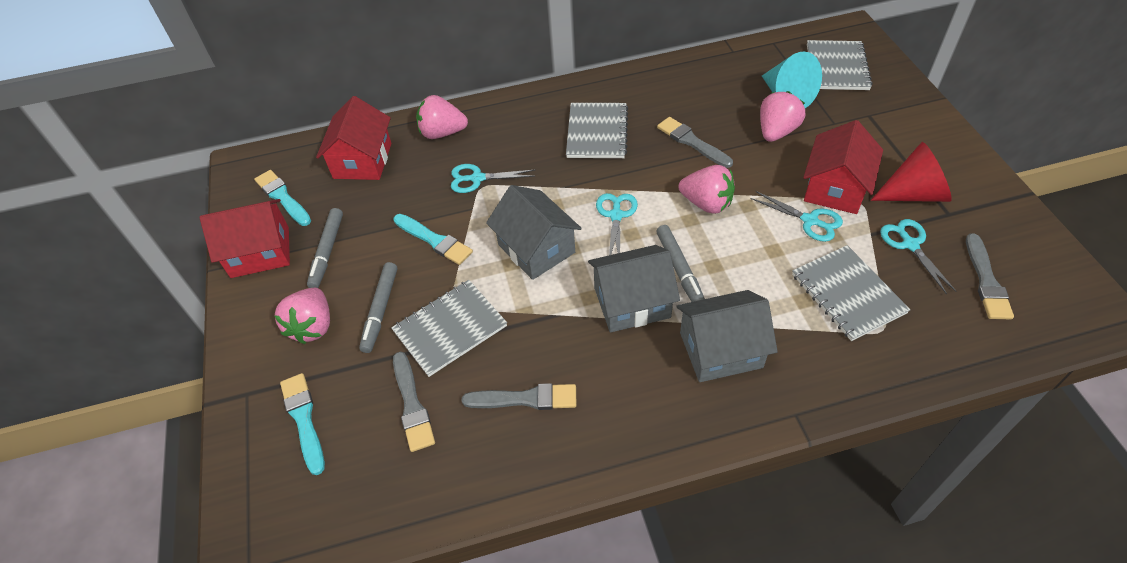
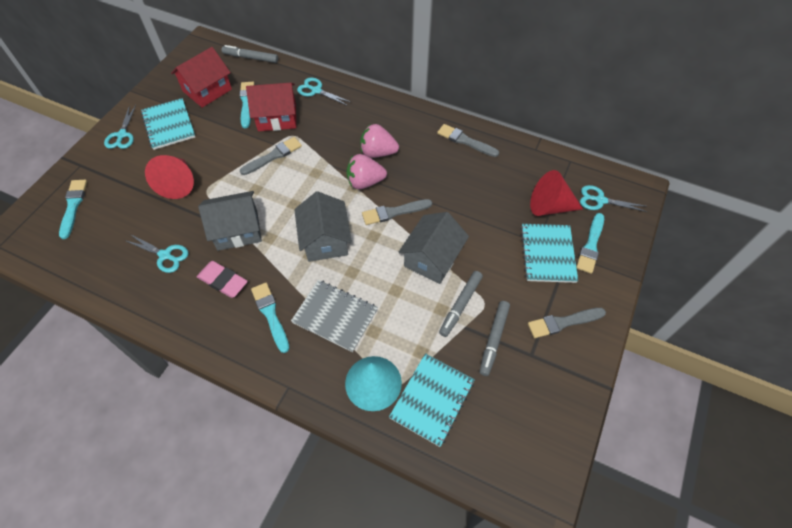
grey notebook: 4 -> 1
pink eraser: 0 -> 1
pink strawberry: 4 -> 2
red cone: 1 -> 2
red house: 3 -> 2
turquoise brush: 3 -> 4
turquoise notebook: 0 -> 3

